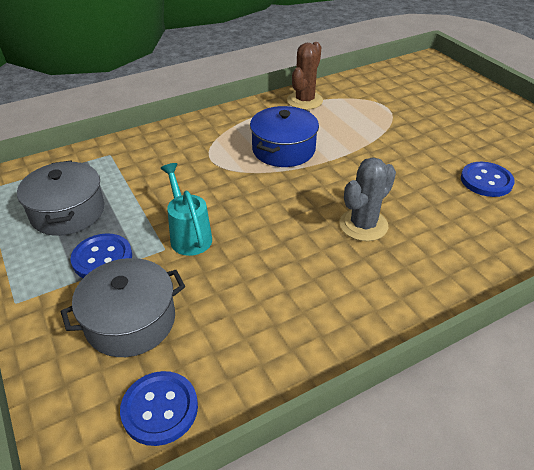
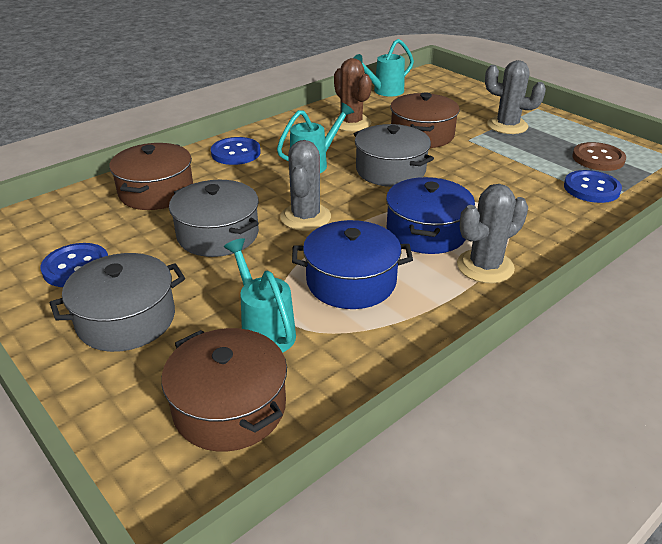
blue pot: 1 -> 2
brown button: 0 -> 1
brown pot: 0 -> 3
grey cactus: 1 -> 3
grey pot: 2 -> 3
turquoise watering can: 1 -> 3

